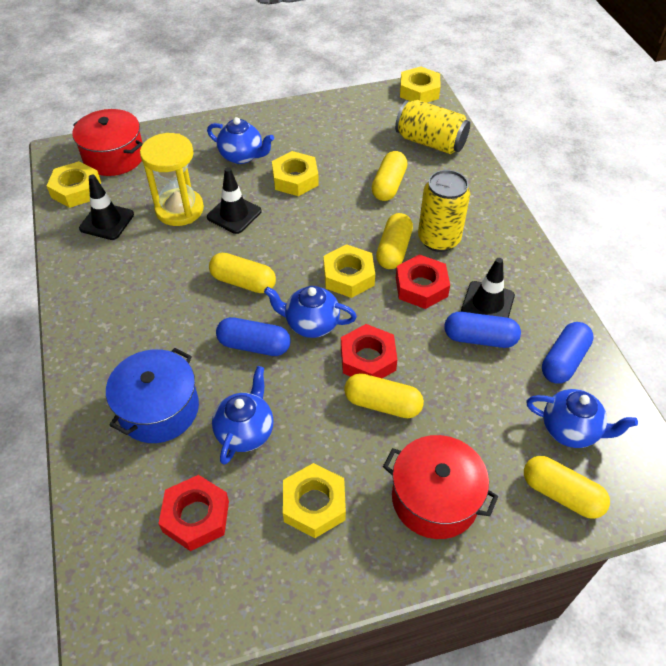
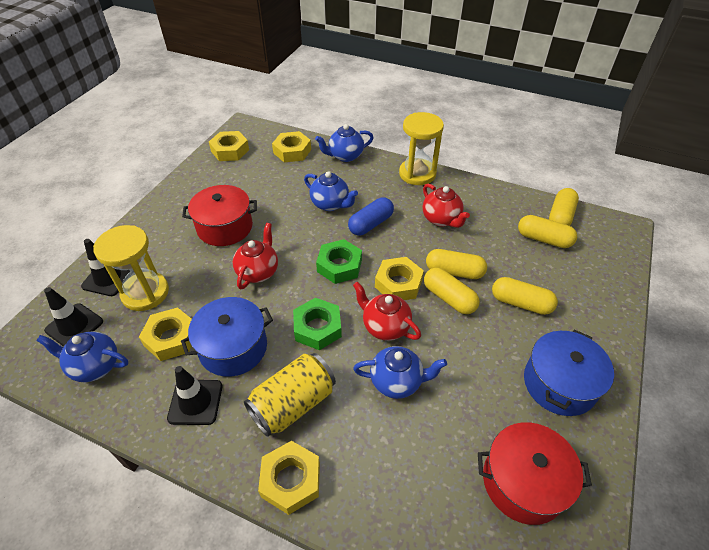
blue capsule: 3 -> 1
blue pot: 1 -> 2
green nut: 0 -> 2
red nut: 3 -> 0
red teapot: 0 -> 3
yellow can: 2 -> 1
yellow hourglass: 1 -> 2

